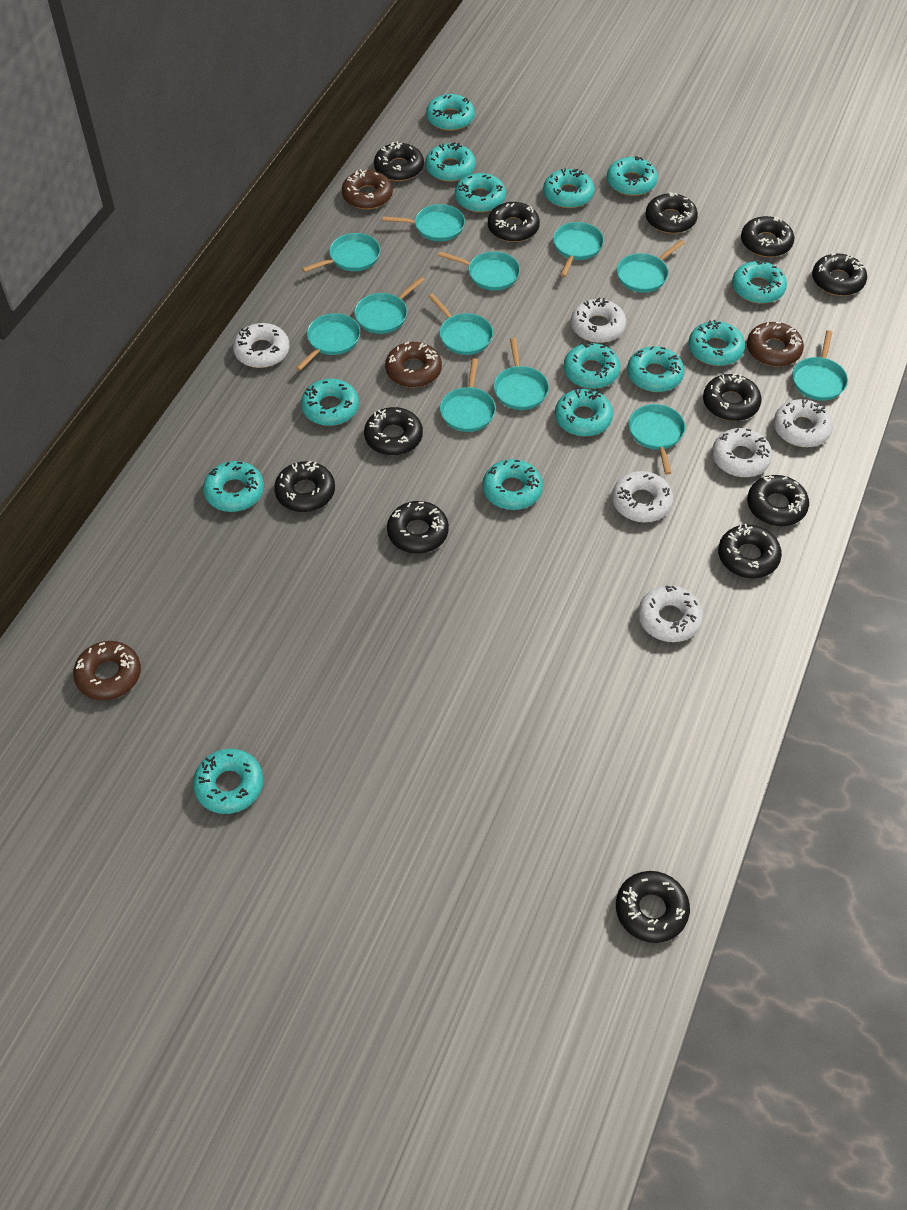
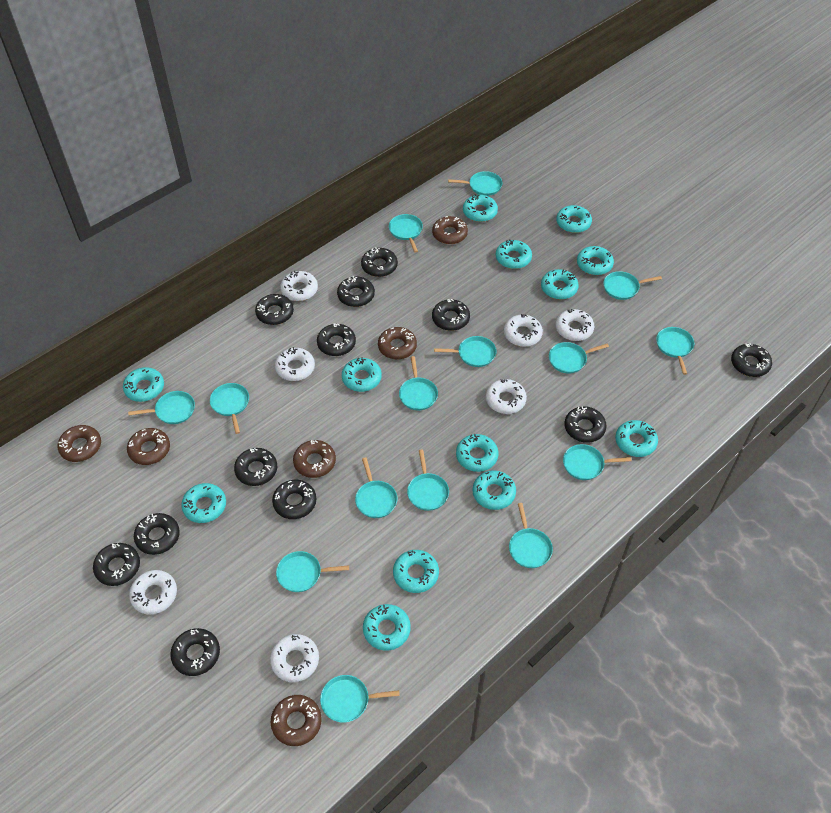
brown donut: 4 -> 6
turquoise donut: 14 -> 13
turquoise pan: 12 -> 15
white donut: 6 -> 7

